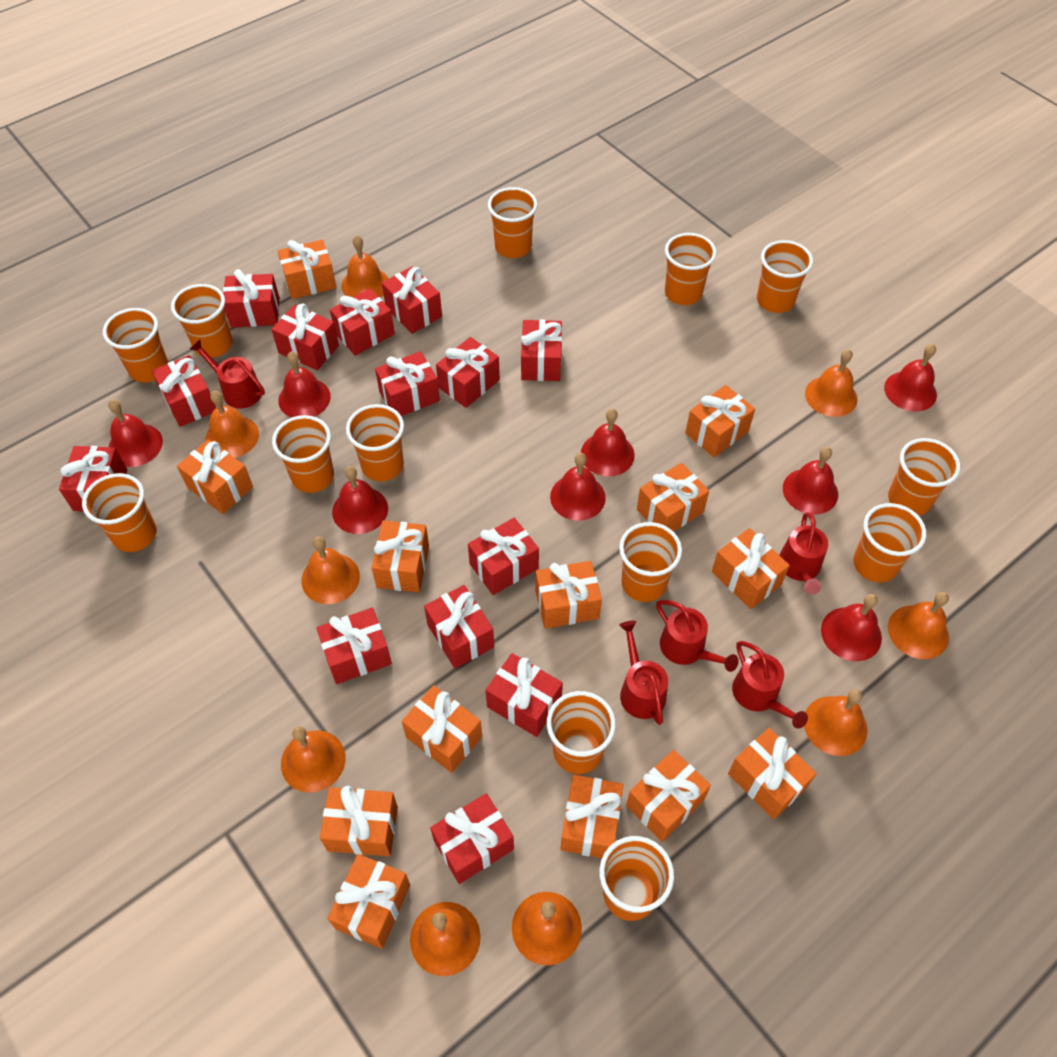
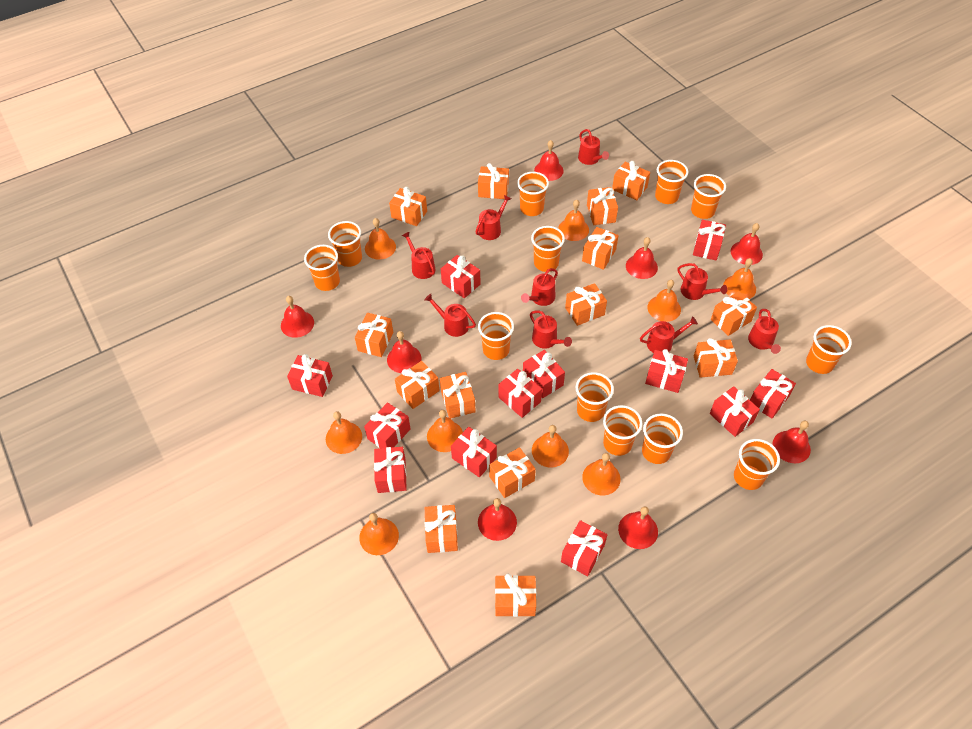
orange cup: 13 -> 12
orange gift: 13 -> 14
red gift: 14 -> 12
red watering can: 5 -> 9

